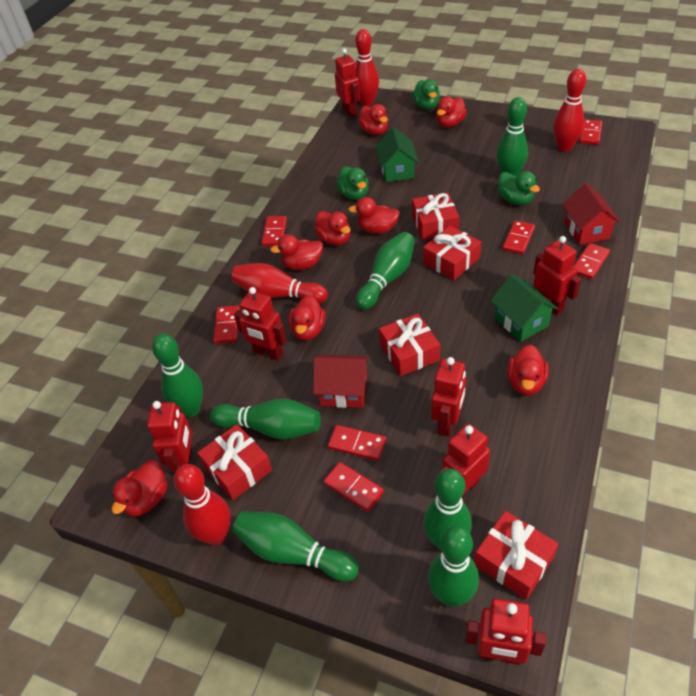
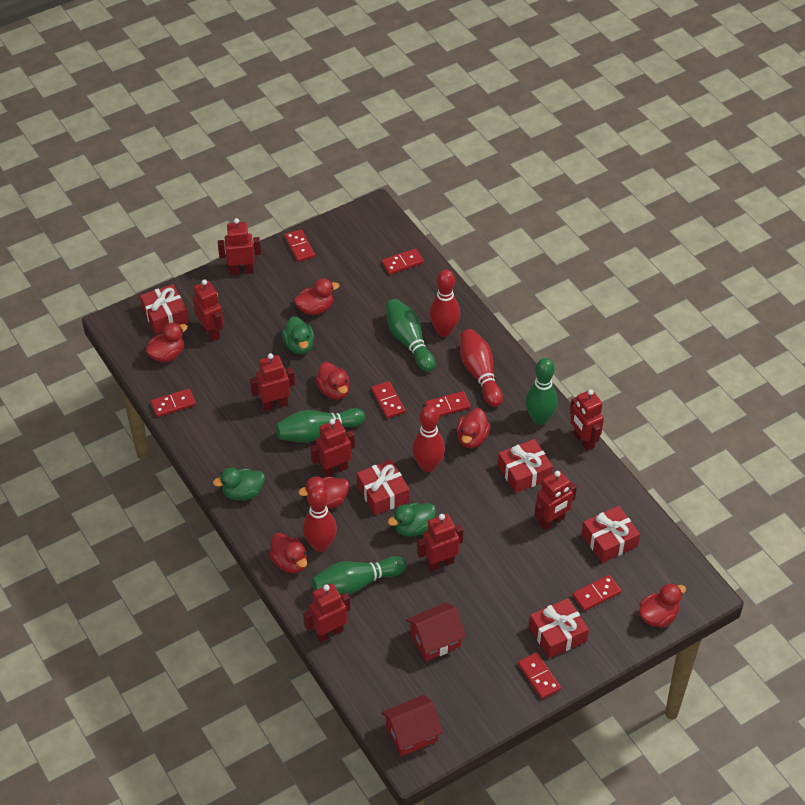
green bowling pin: 7 -> 4
green house: 2 -> 0
red duck: 8 -> 7
red robot: 7 -> 8

